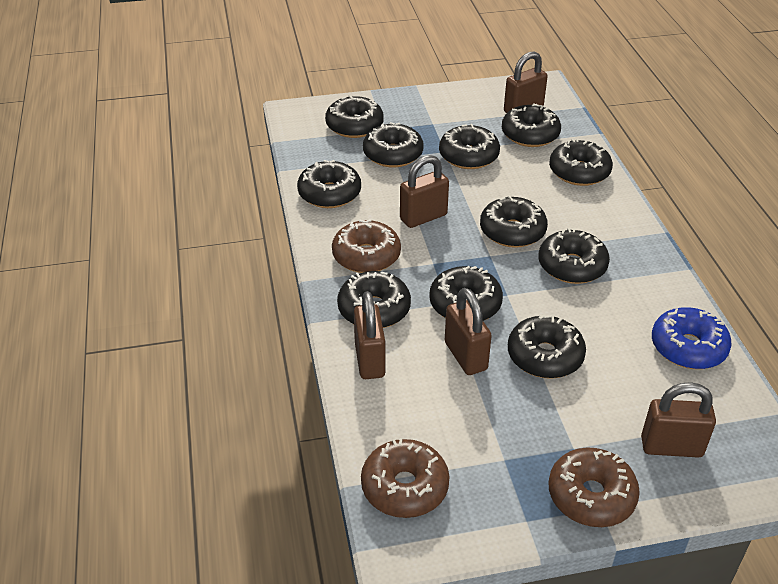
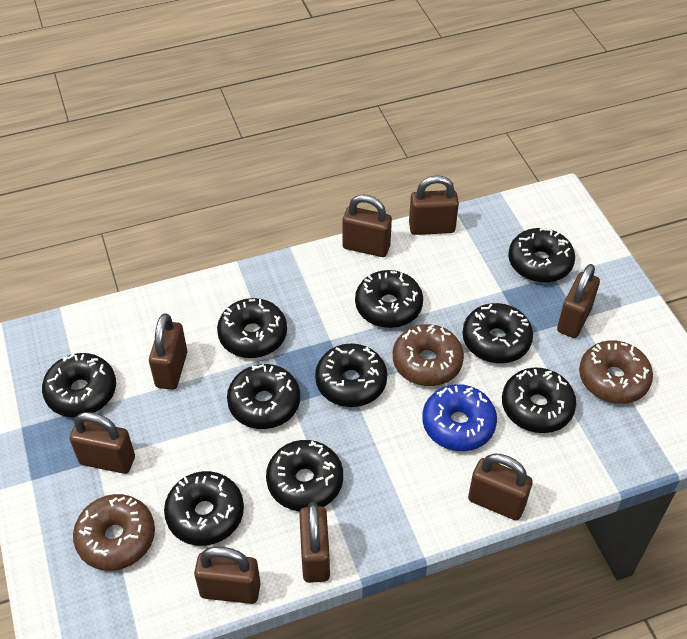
black donut: 11 -> 10
brown padlock: 5 -> 8

